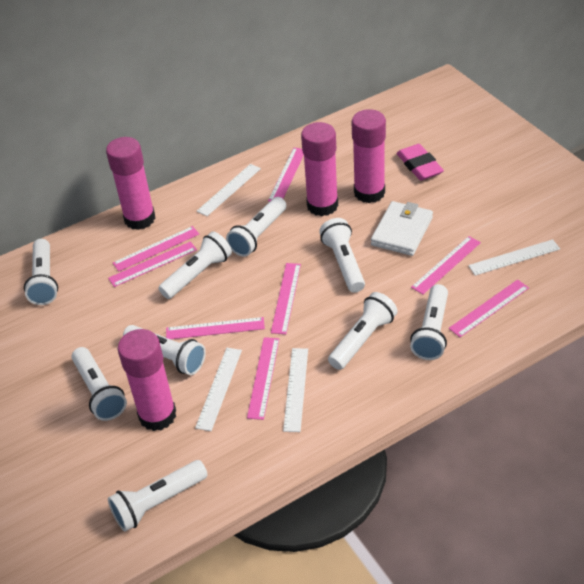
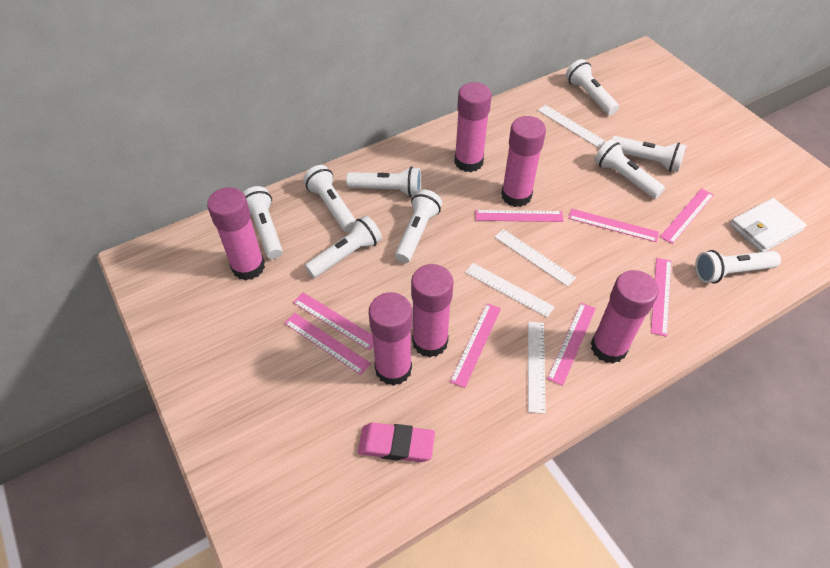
pink glue stick: 4 -> 6

